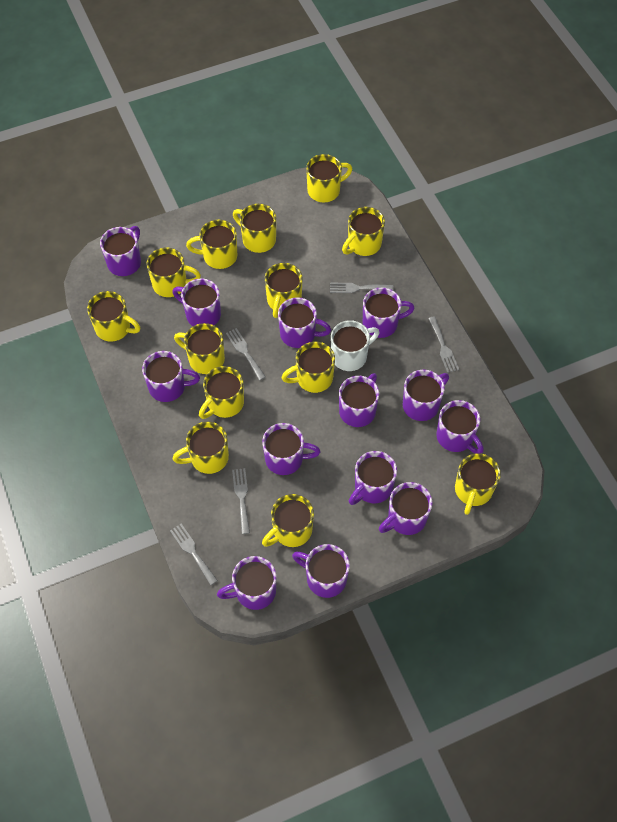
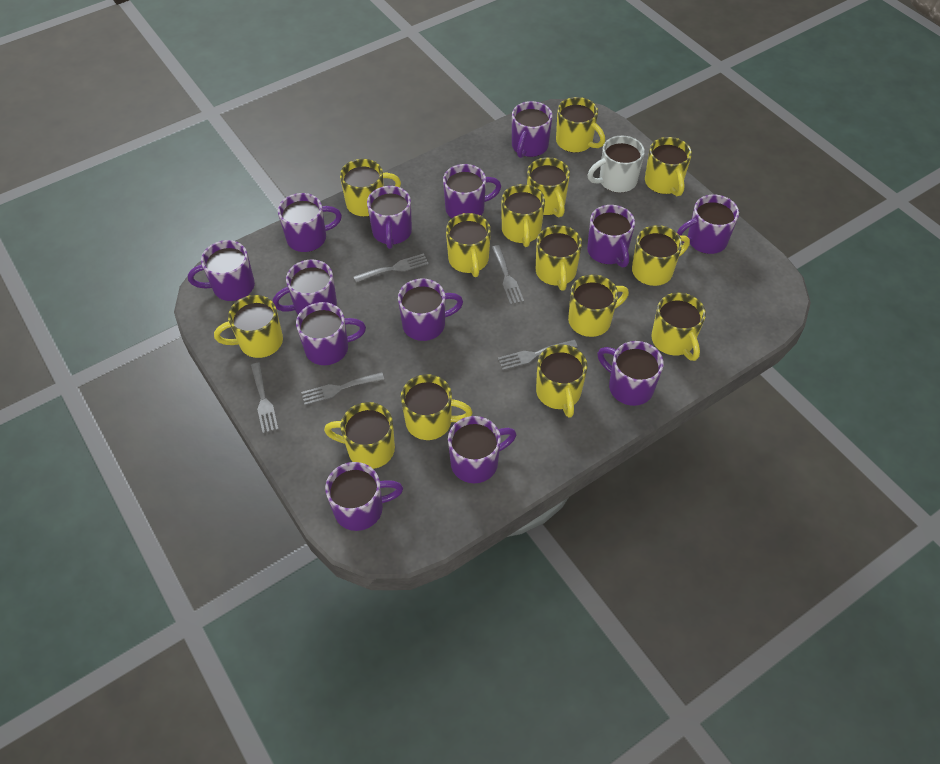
yellow mug: 13 -> 14

